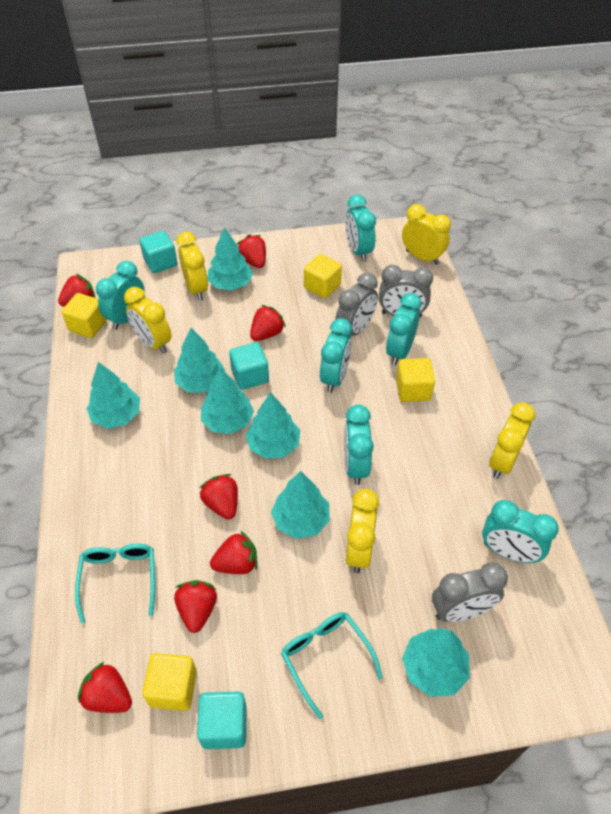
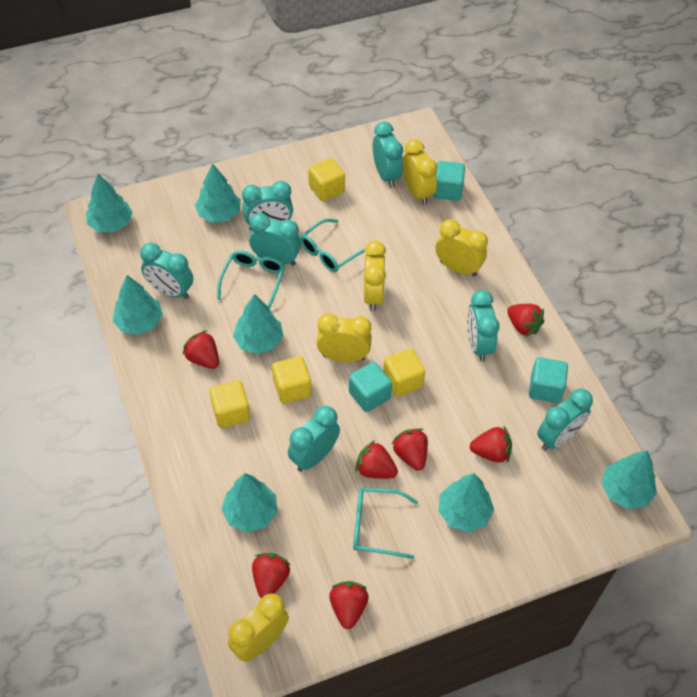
grey clock: 3 -> 0
turquoise clock: 6 -> 7
turquoise glasses: 2 -> 3

